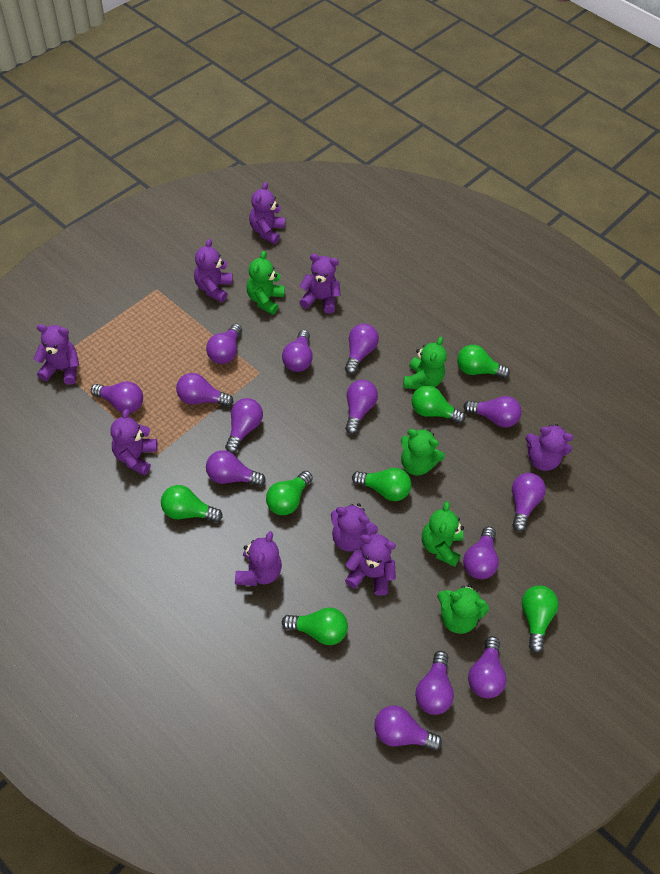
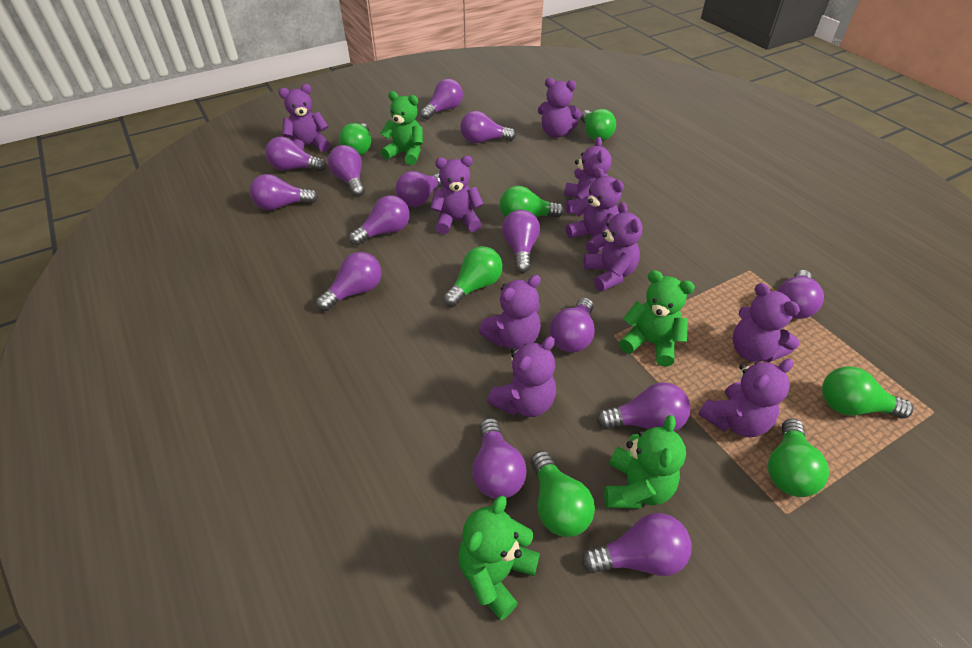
green teddy bear: 5 -> 4
purple teddy bear: 9 -> 10

